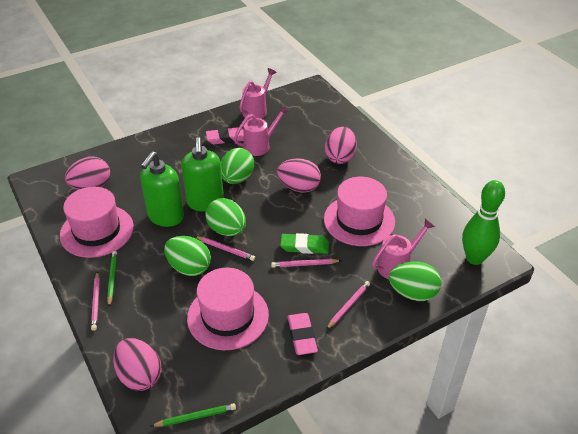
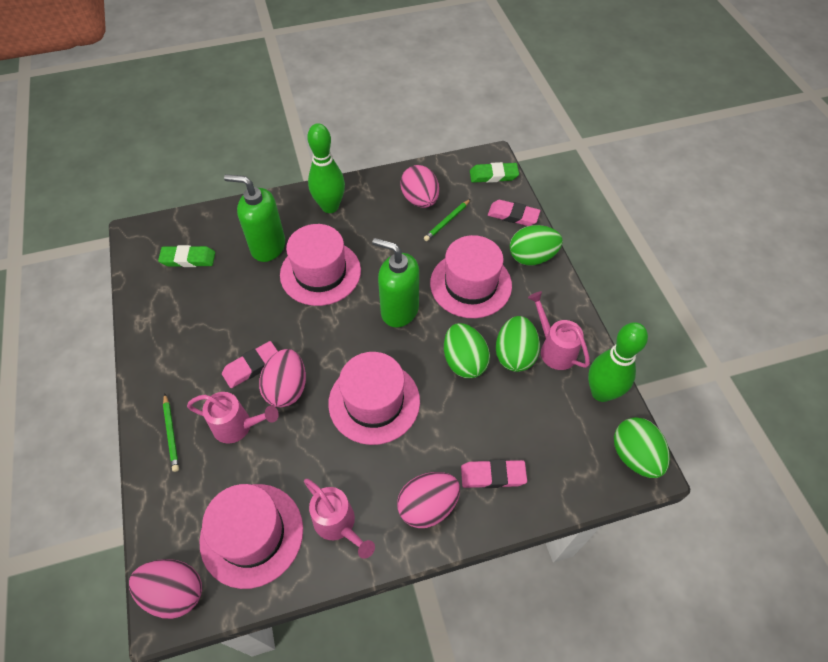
green bowling pin: 1 -> 2
green eraser: 1 -> 2
pink eraser: 2 -> 3
pink hat: 3 -> 4
pink pencil: 4 -> 0

